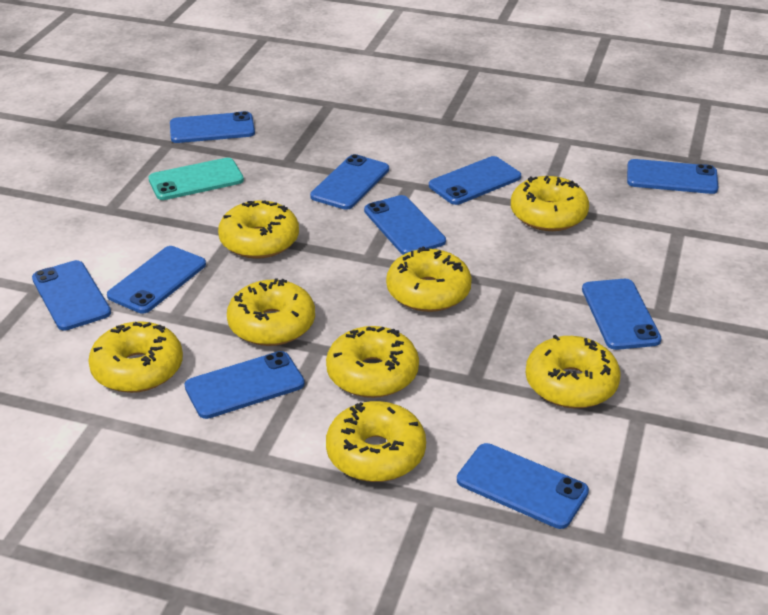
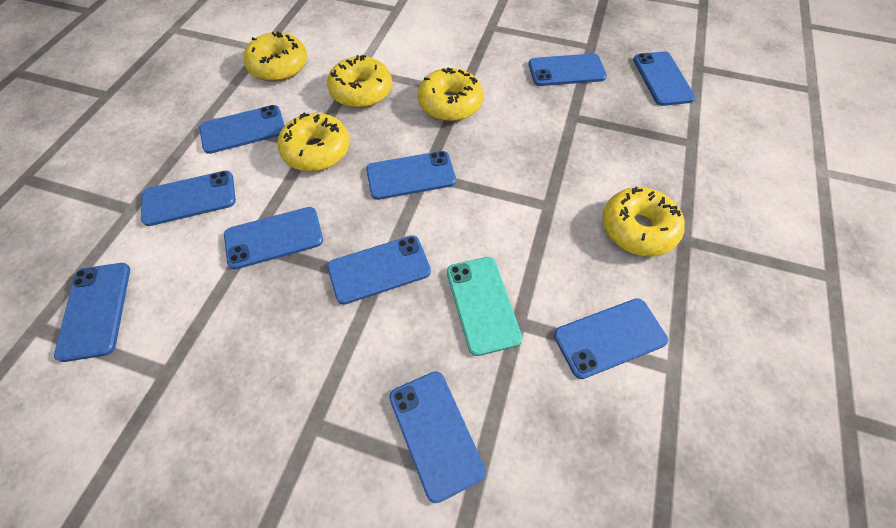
yellow donut: 8 -> 5

